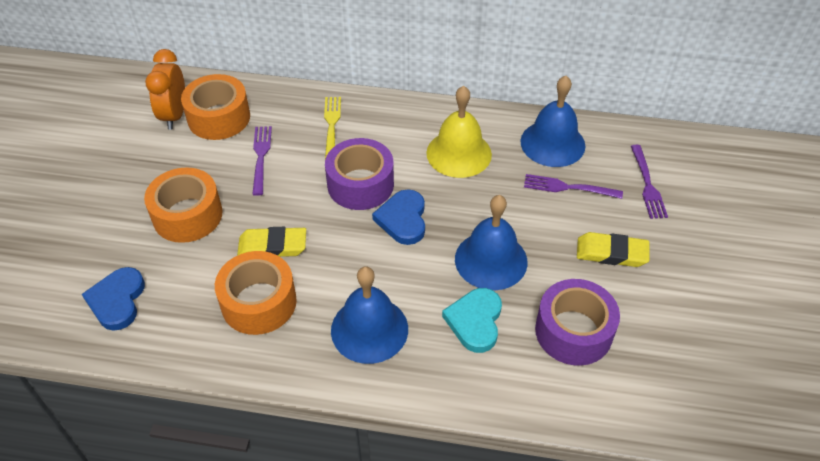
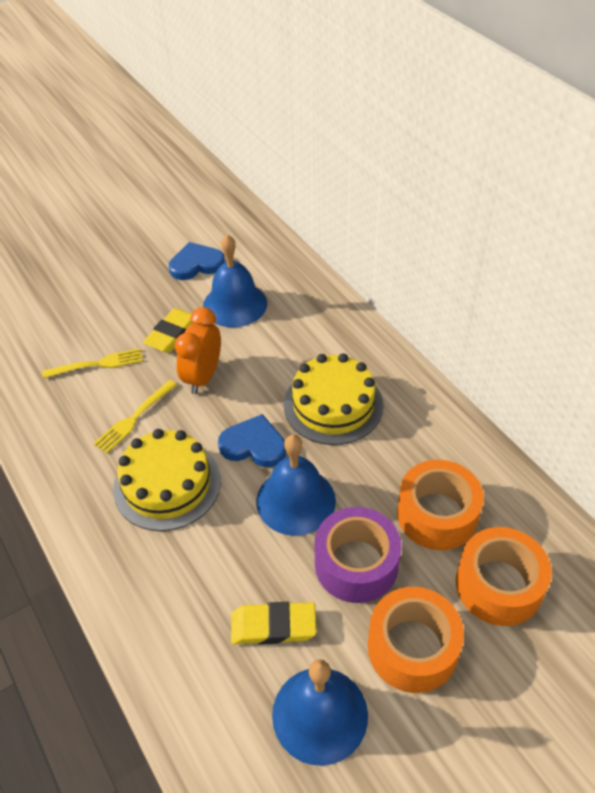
purple fork: 3 -> 0
purple tape: 2 -> 1
turquoise heart: 1 -> 0
yellow bell: 1 -> 0
yellow cake: 0 -> 2
yellow fork: 1 -> 2

